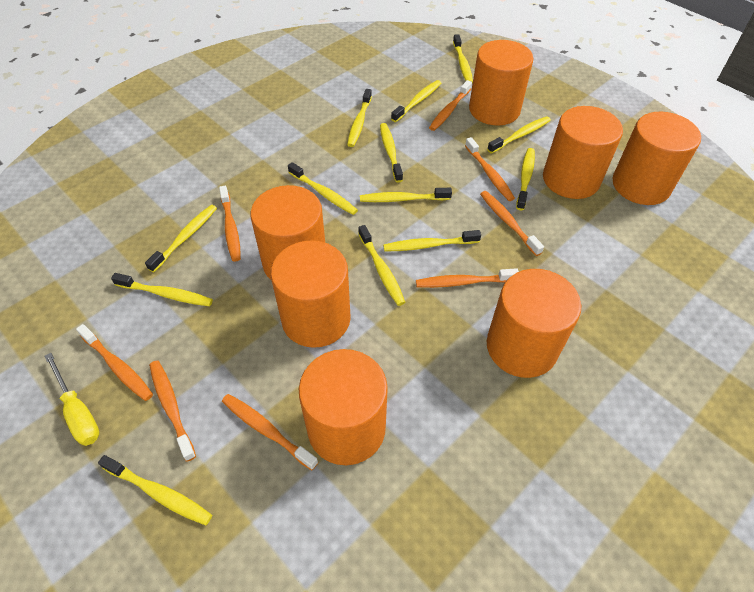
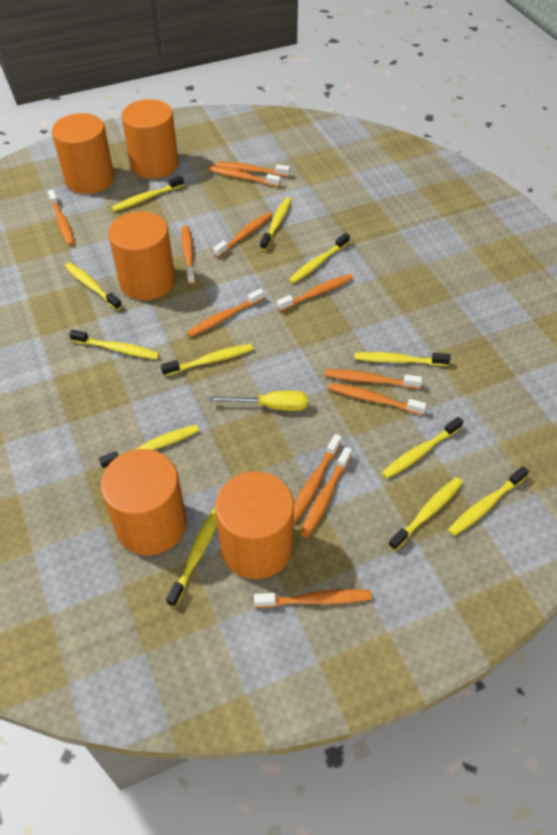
orange cylinder: 7 -> 5
orange toothbrush: 8 -> 12
yellow toothbrush: 13 -> 12

